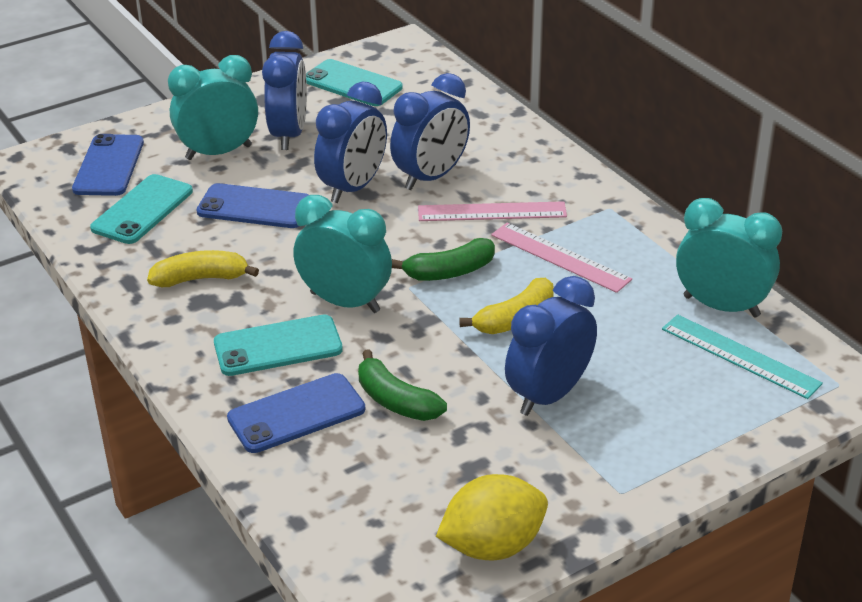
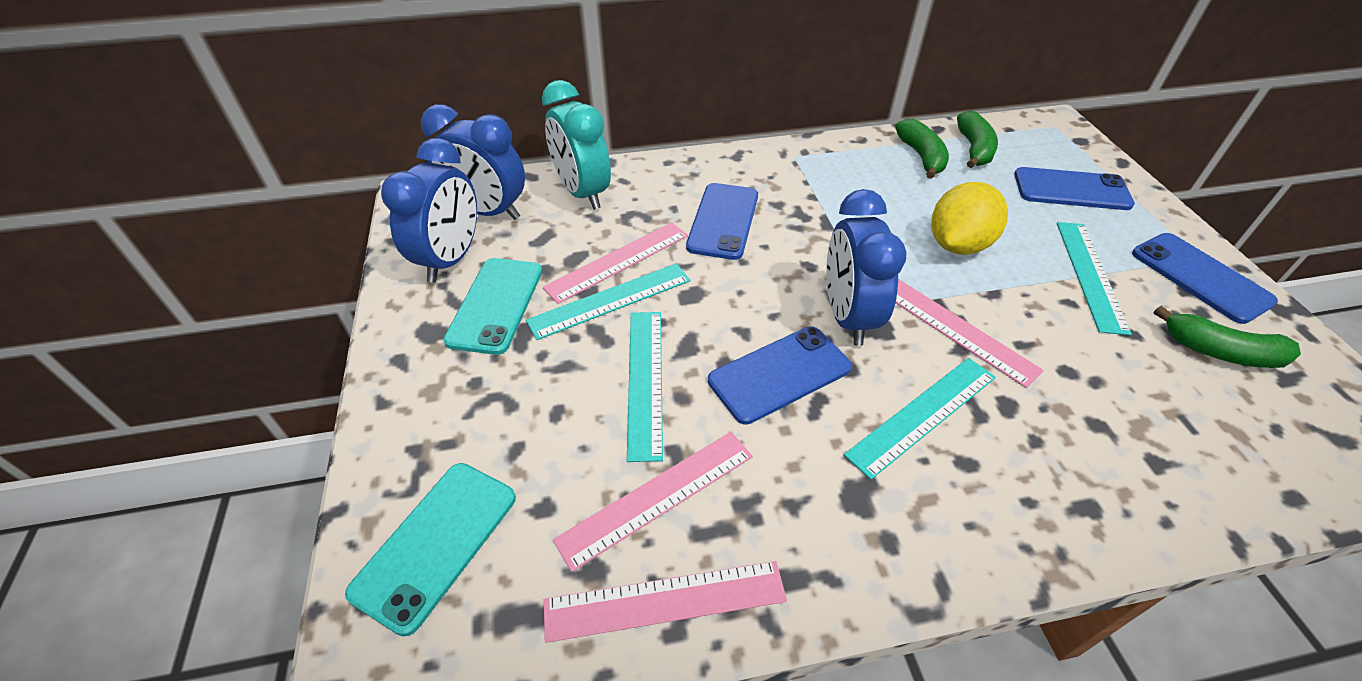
blue clock: 4 -> 3
blue phone: 3 -> 4
green banana: 2 -> 3
pink ruler: 2 -> 4
turquoise clock: 3 -> 1
turquoise phone: 3 -> 2
turquoise ruler: 1 -> 4
yellow banana: 2 -> 0

